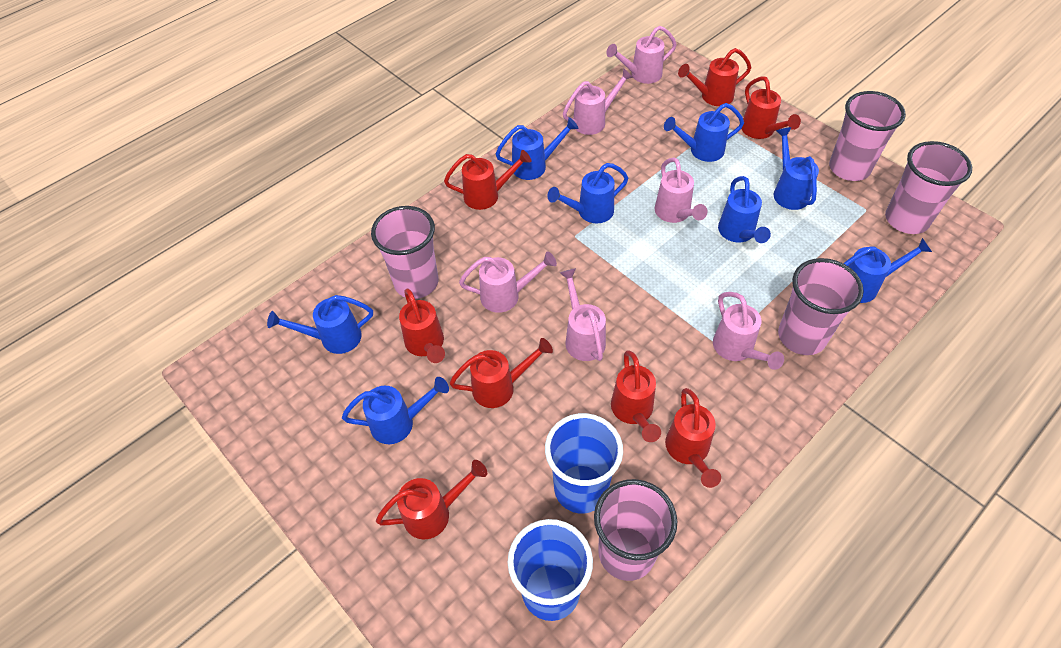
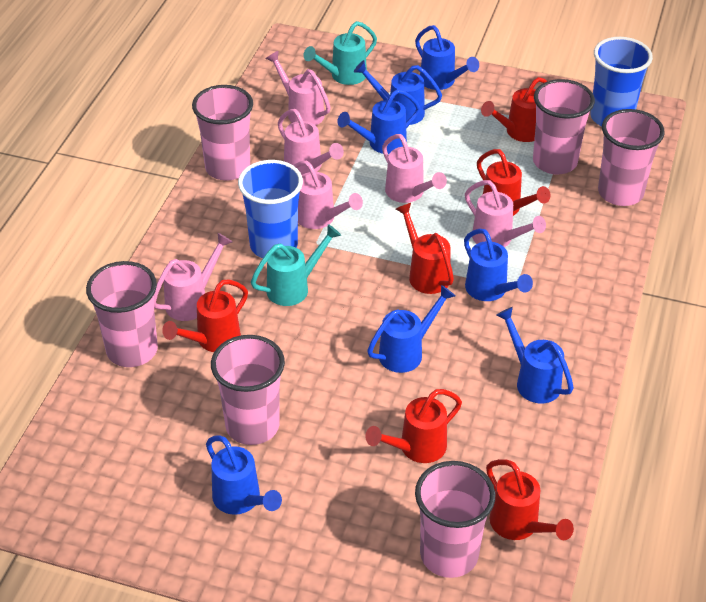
blue watering can: 8 -> 7
pink cup: 5 -> 6
red watering can: 8 -> 6
turquoise watering can: 0 -> 2

